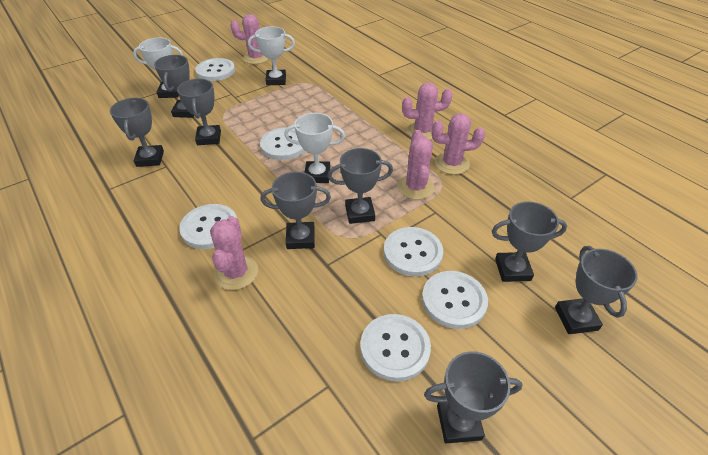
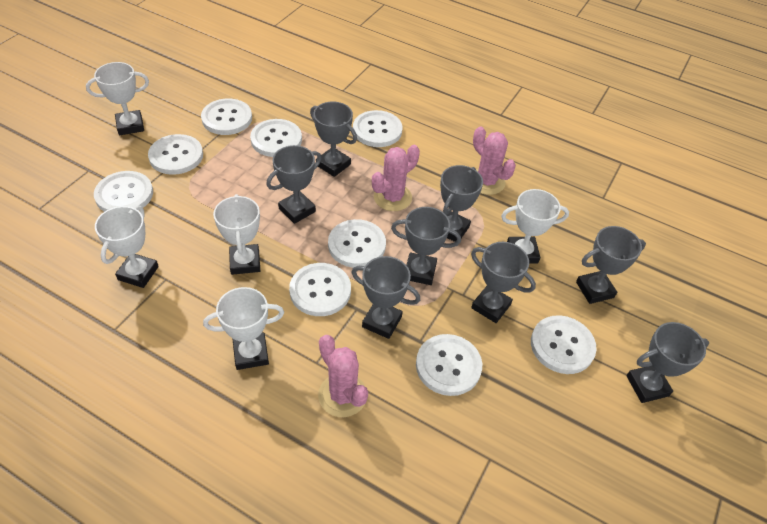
pink cactus: 5 -> 3
white button: 6 -> 9
white trophy: 3 -> 5

